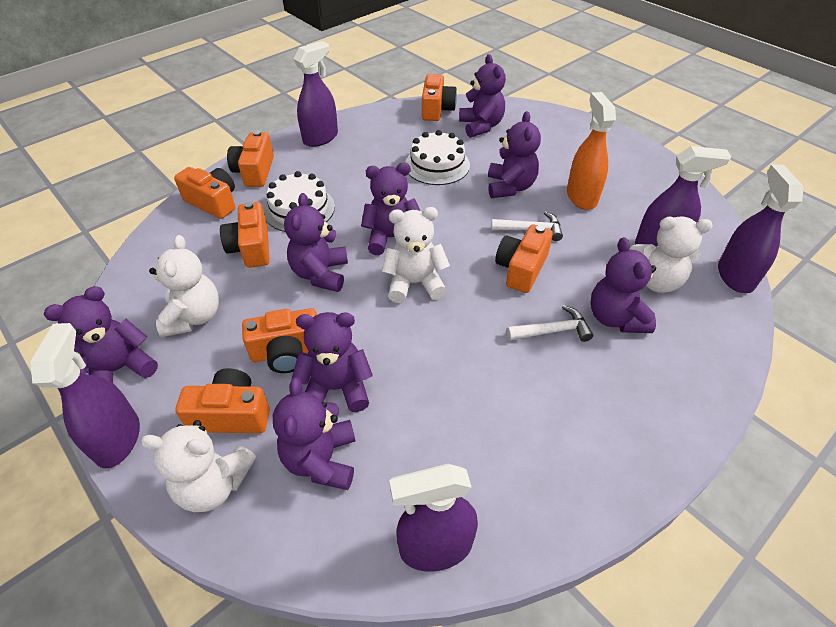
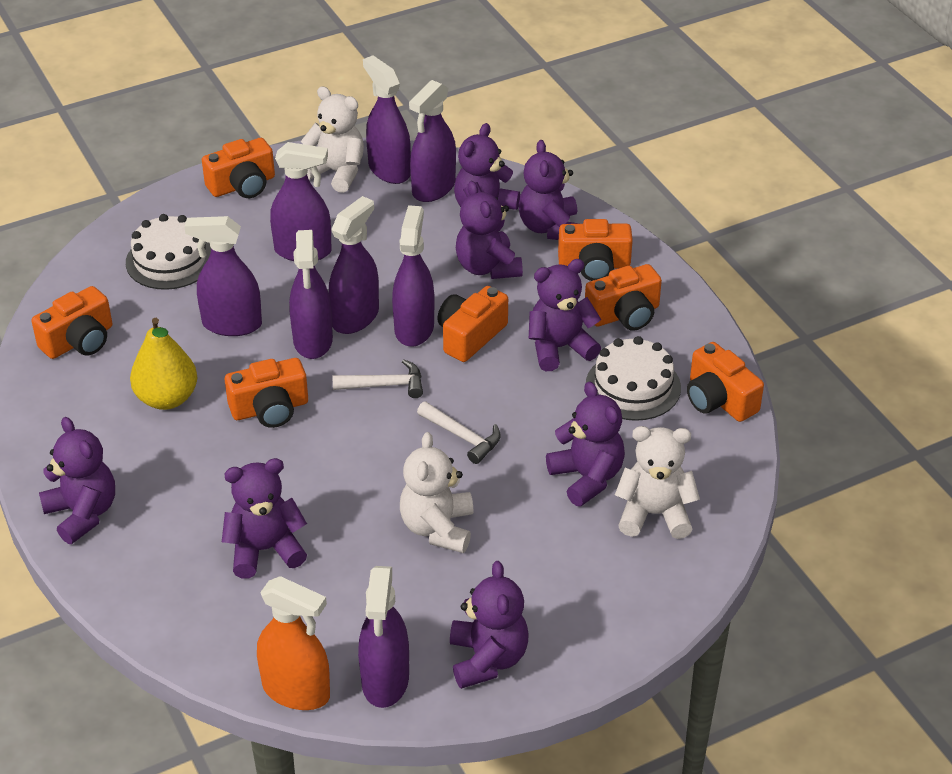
purple spray bottle: 5 -> 8
white teddy bear: 4 -> 3
yellow pear: 0 -> 1

